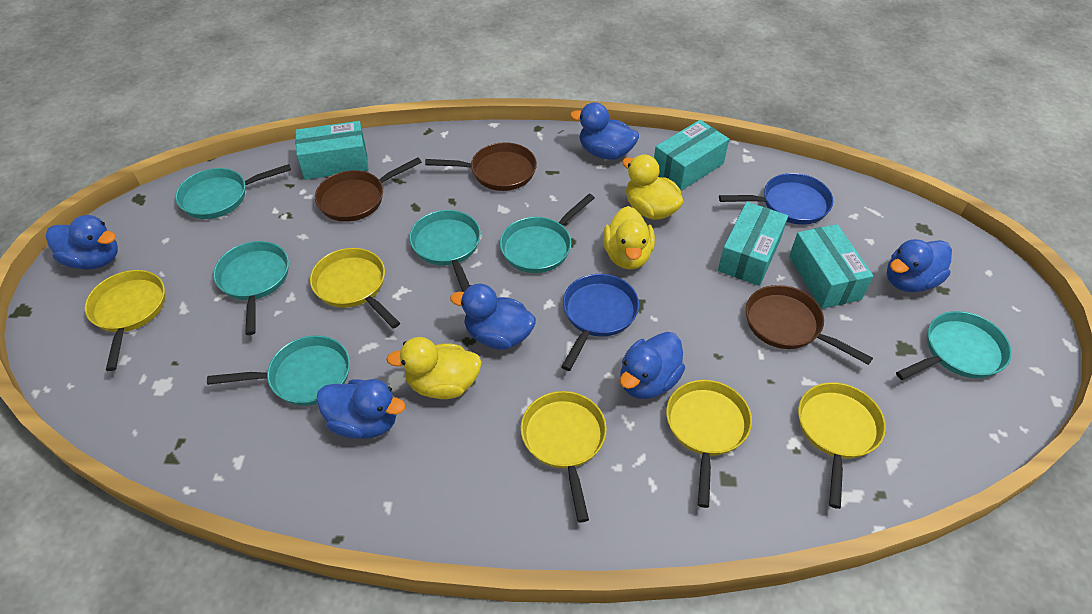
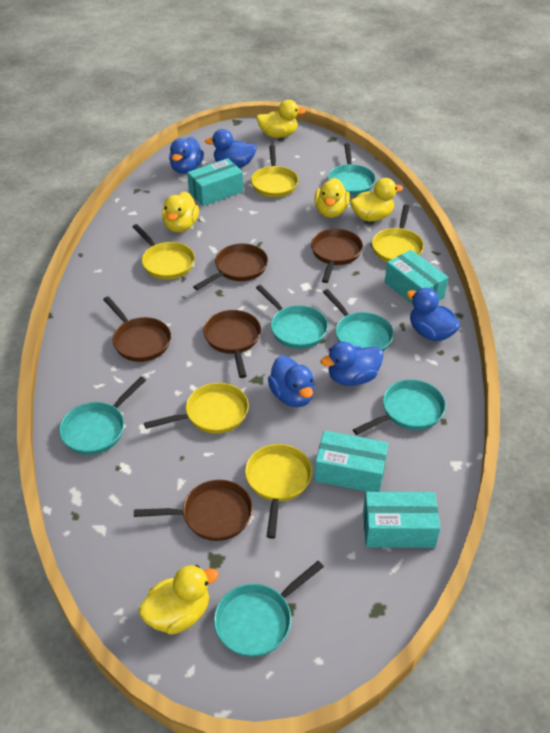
blue duck: 6 -> 5
blue pan: 2 -> 0
brown pan: 3 -> 5
yellow duck: 3 -> 5

